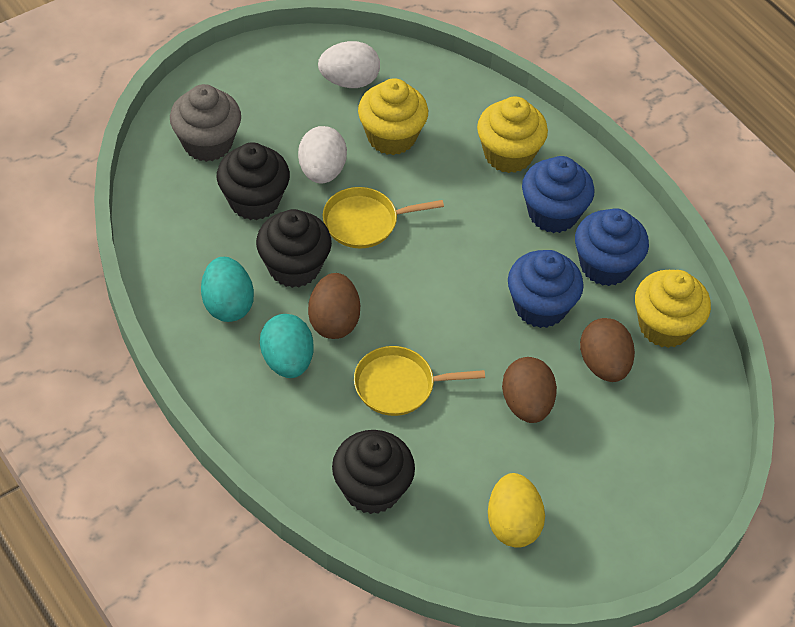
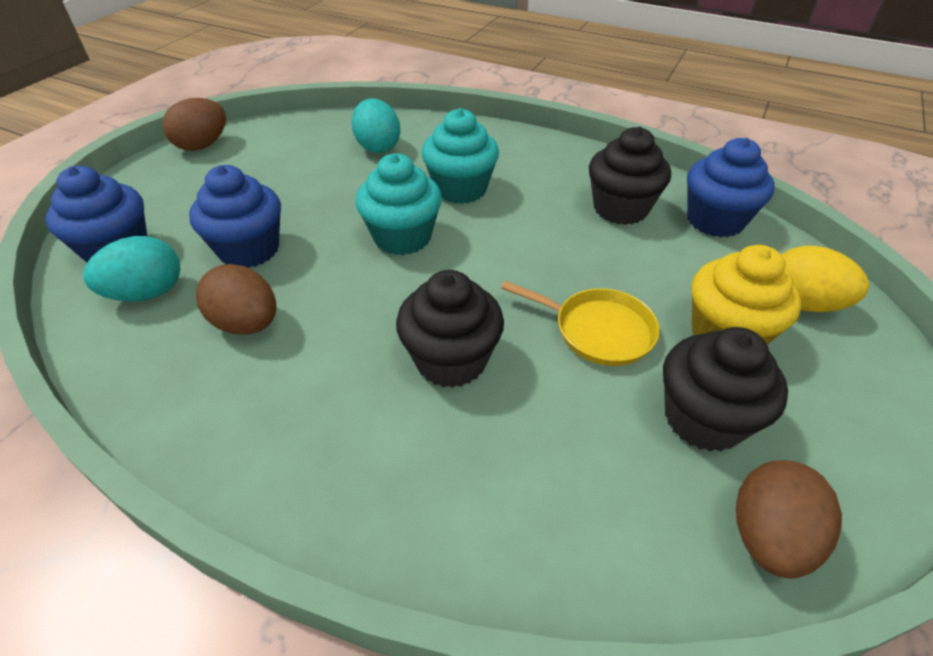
grey cupcake: 1 -> 0
turquoise cupcake: 0 -> 2
white egg: 2 -> 0
yellow cupcake: 3 -> 1
yellow pan: 2 -> 1

